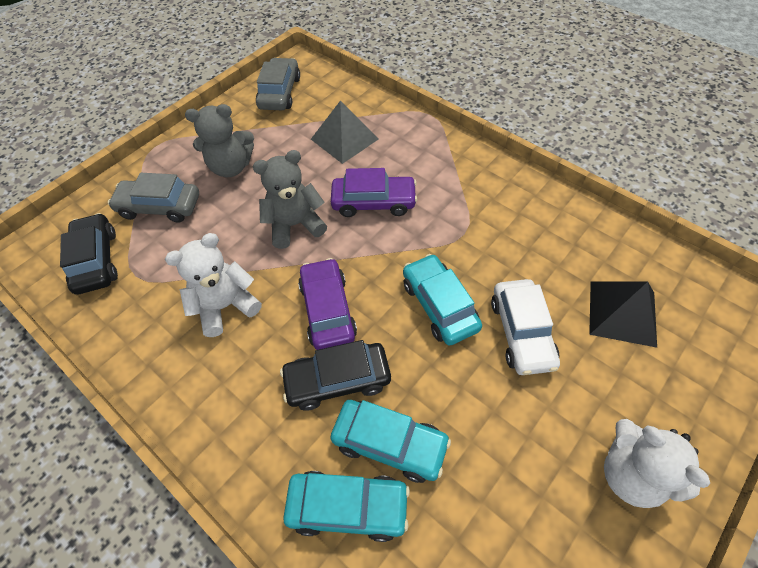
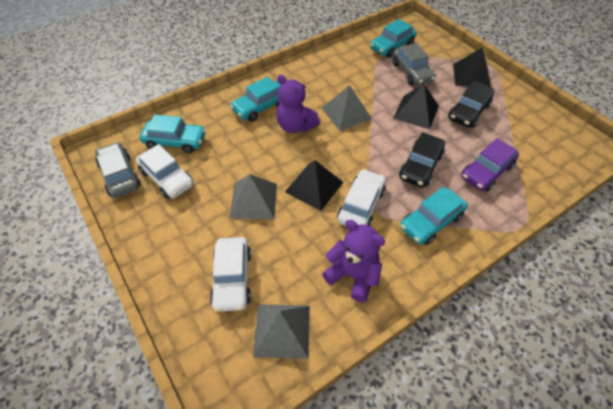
black pyramid: 1 -> 3
grey pyramid: 1 -> 3
grey teddy bear: 2 -> 0
purple car: 2 -> 1
purple teddy bear: 0 -> 2
turquoise car: 3 -> 4
white car: 1 -> 3
white teddy bear: 2 -> 0

